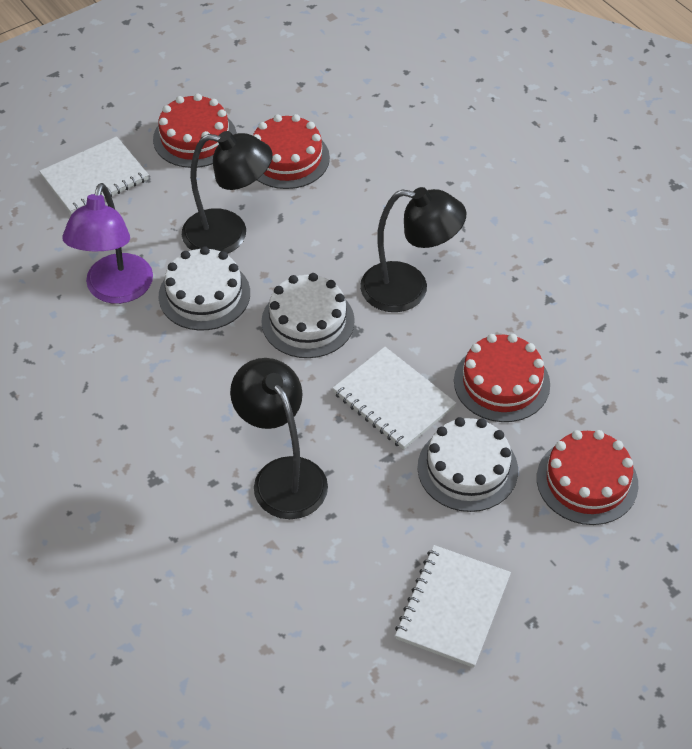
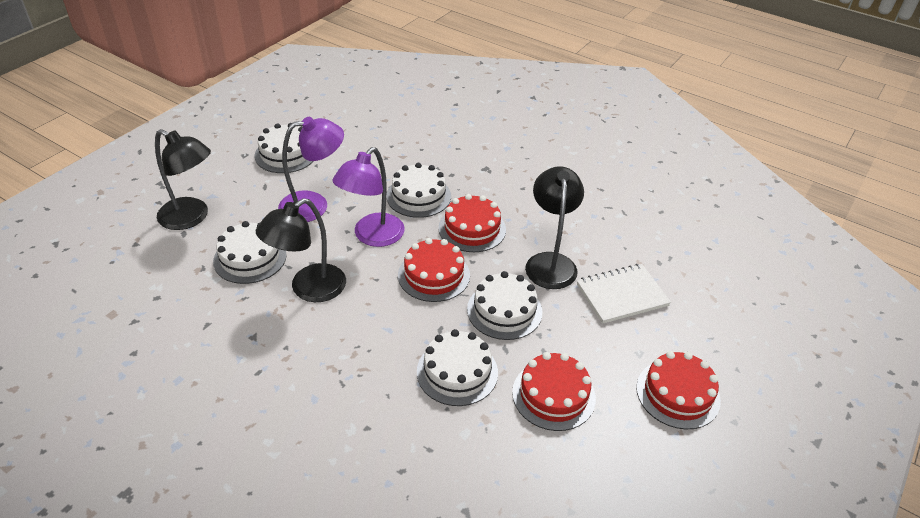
purple lamp: 1 -> 2
white cake: 3 -> 5
white notebook: 3 -> 1

